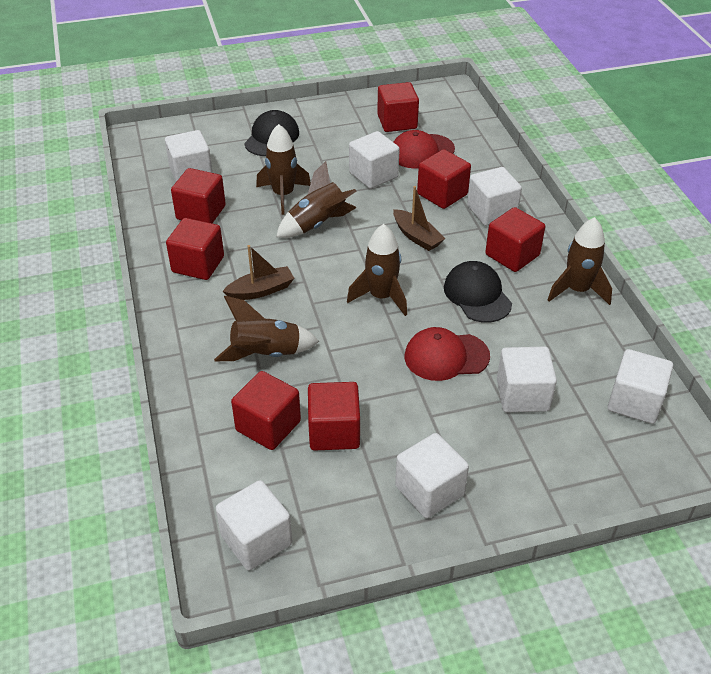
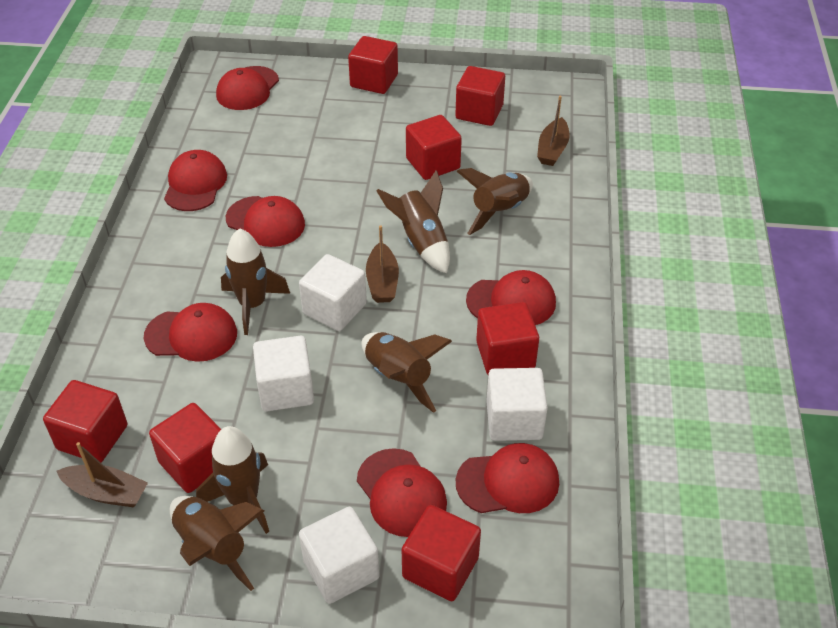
black cap: 2 -> 0
brown boat: 2 -> 3
brown rocket: 5 -> 6
red cap: 2 -> 7
white cube: 7 -> 4

